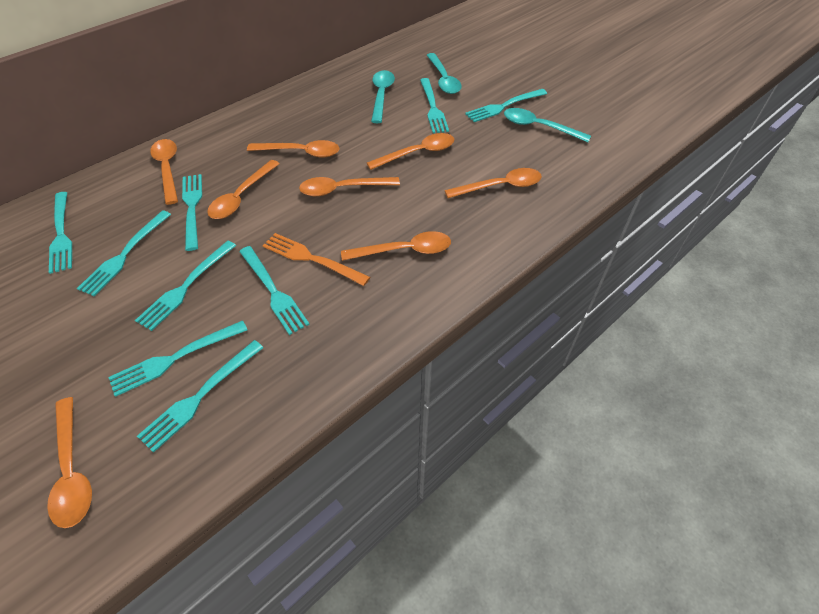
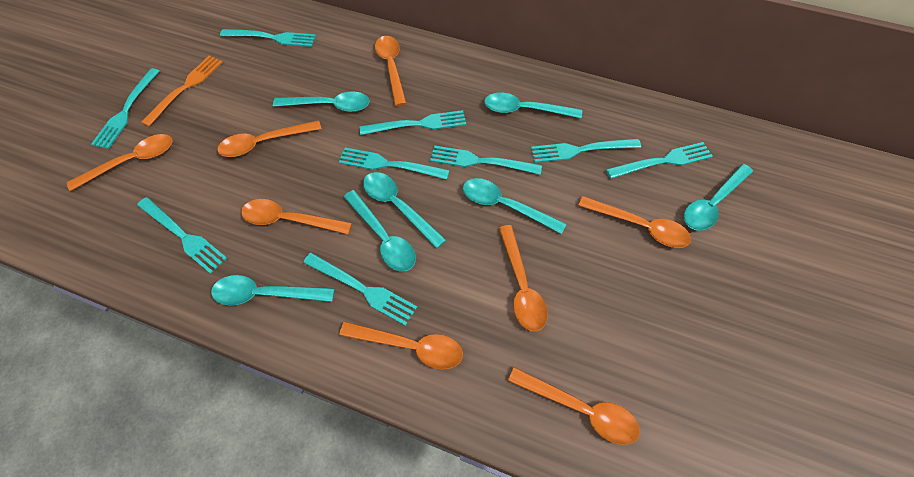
turquoise spoon: 3 -> 7

